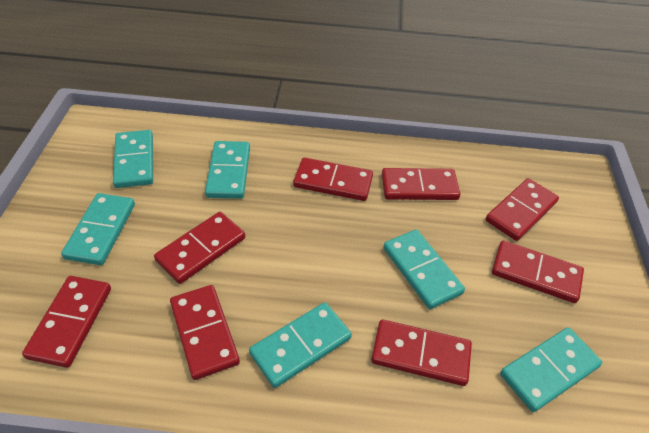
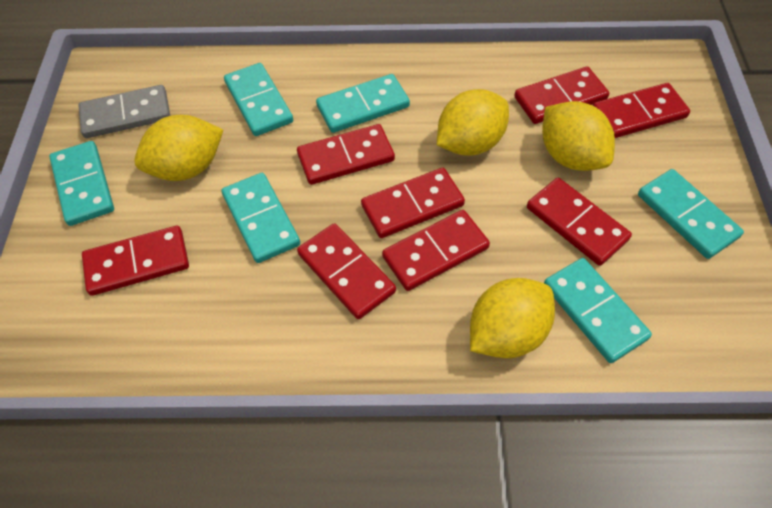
grey domino: 0 -> 1
yellow lemon: 0 -> 4

